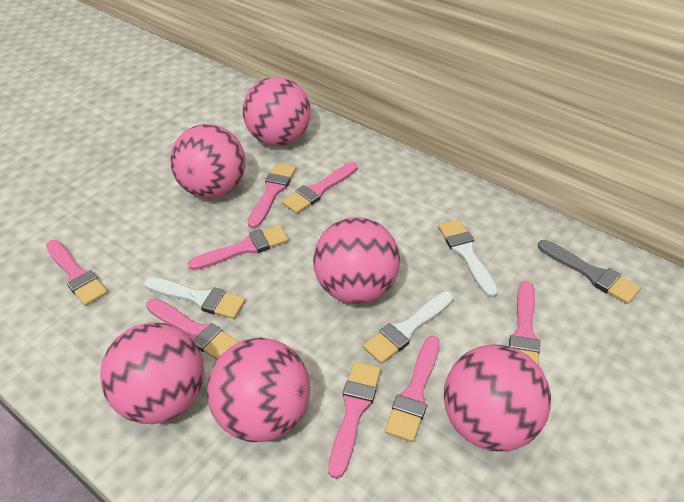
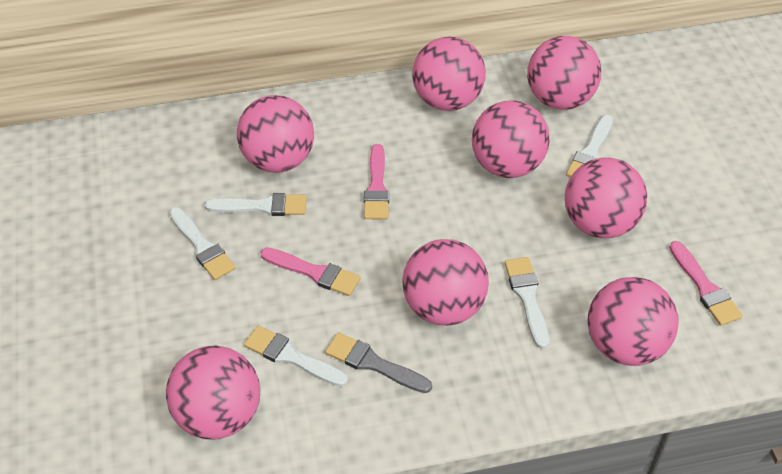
pink ball: 6 -> 8
pink brush: 8 -> 3
white brush: 3 -> 5

